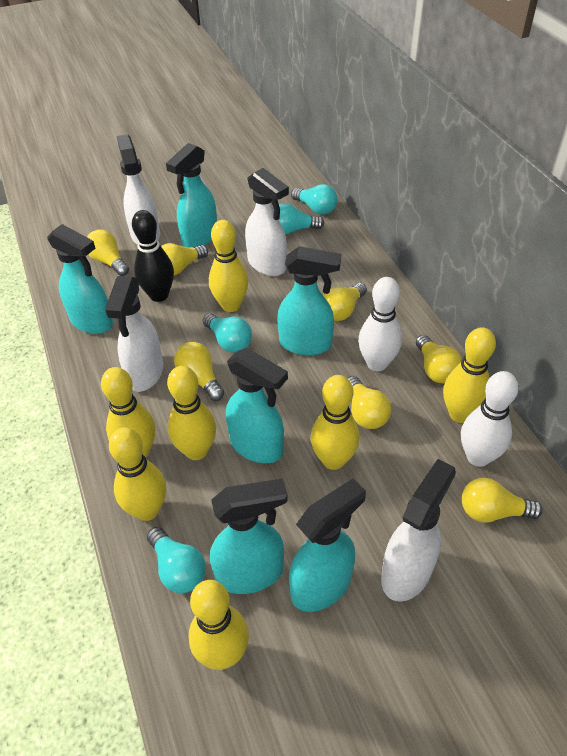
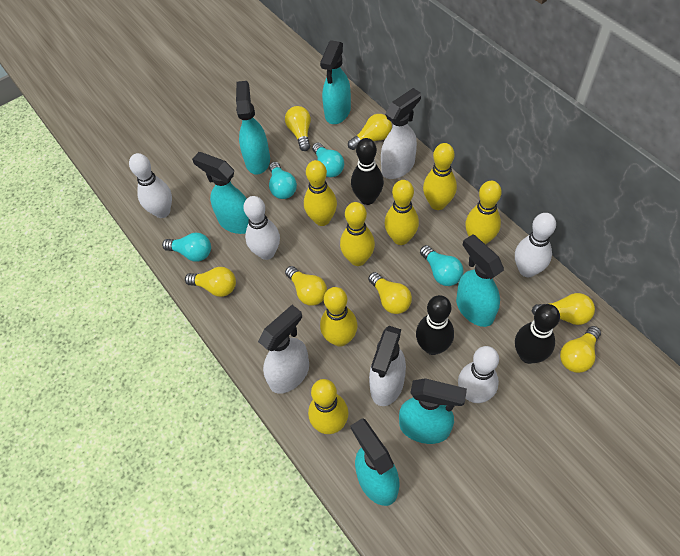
black bowling pin: 1 -> 3
white bowling pin: 2 -> 4
white spray bottle: 4 -> 3

